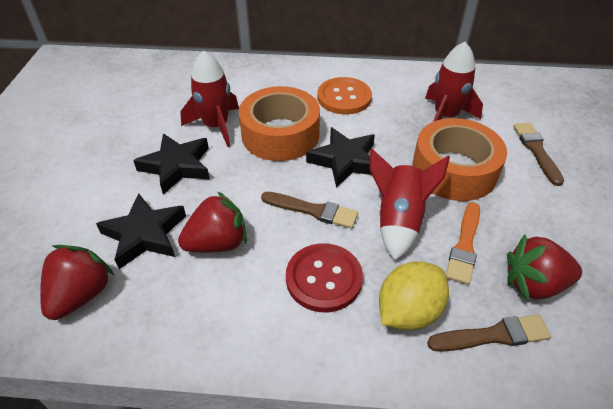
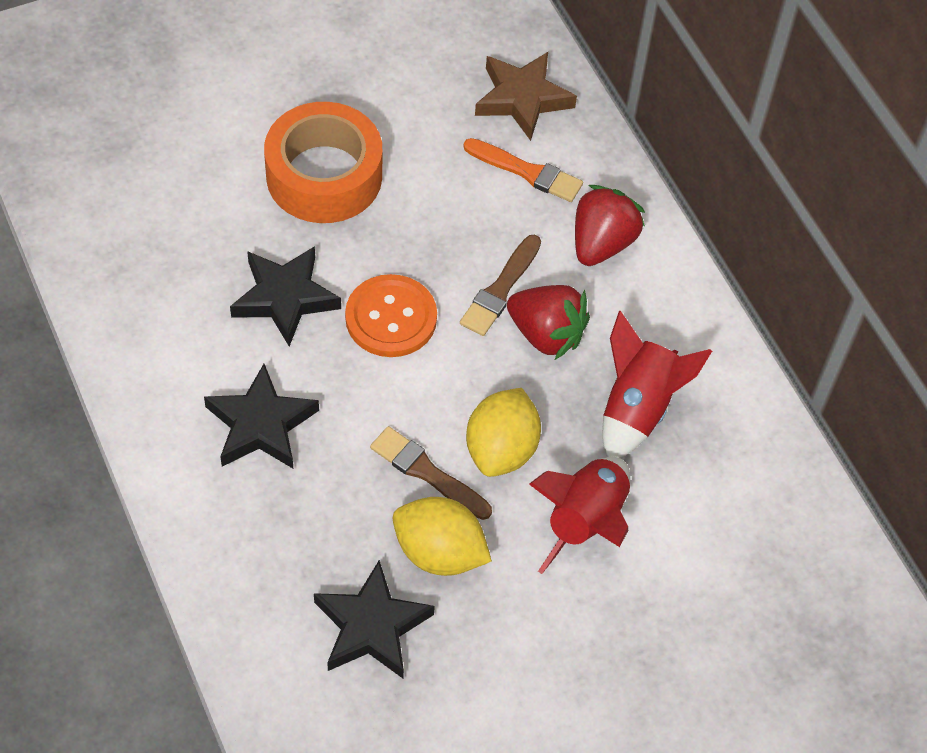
brown brush: 3 -> 2
brown star: 0 -> 1
orange tape: 2 -> 1
red button: 1 -> 0
red rocket: 3 -> 2
red strawberry: 3 -> 2
yellow lemon: 1 -> 2

